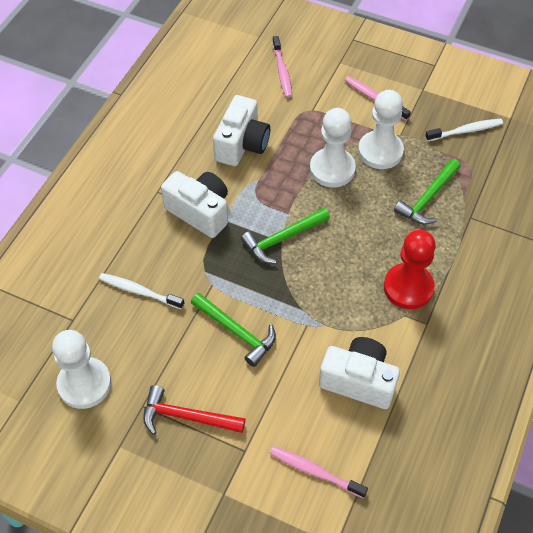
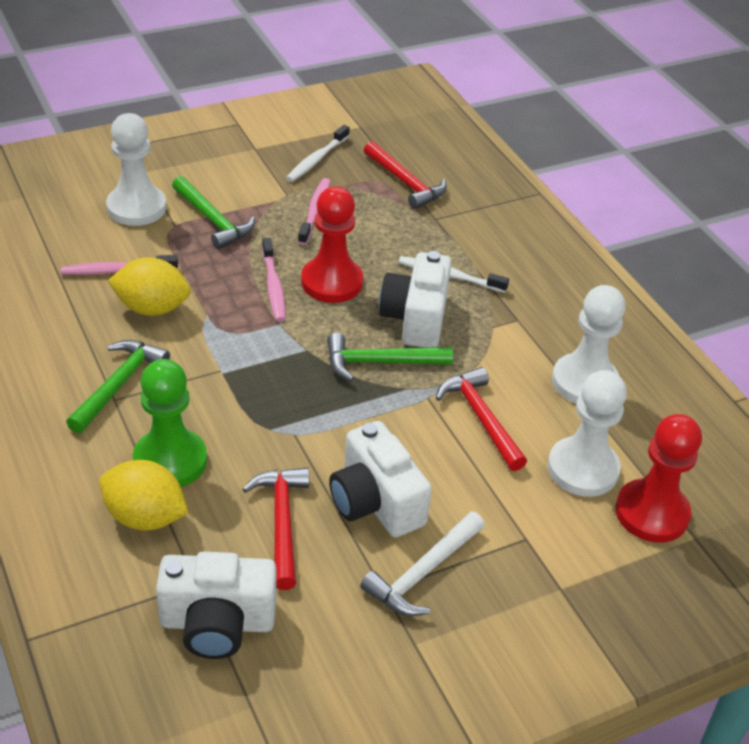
green pawn: 0 -> 1
red hammer: 1 -> 3
red pawn: 1 -> 2
white hammer: 0 -> 1
yellow lemon: 0 -> 2

